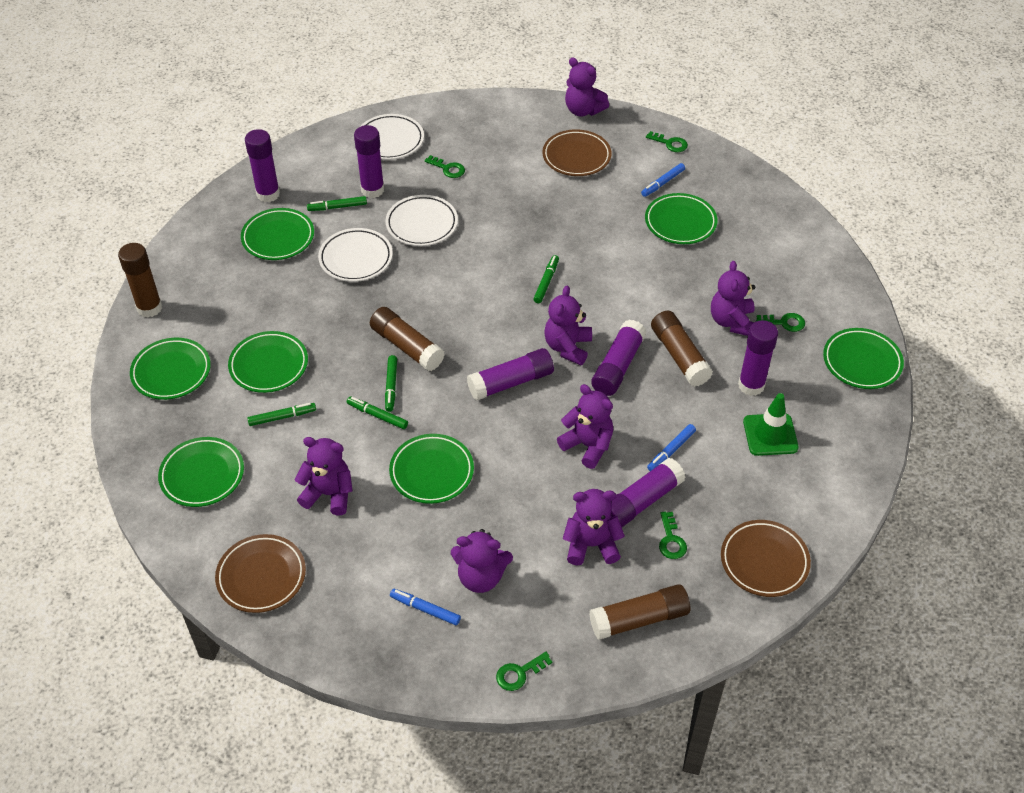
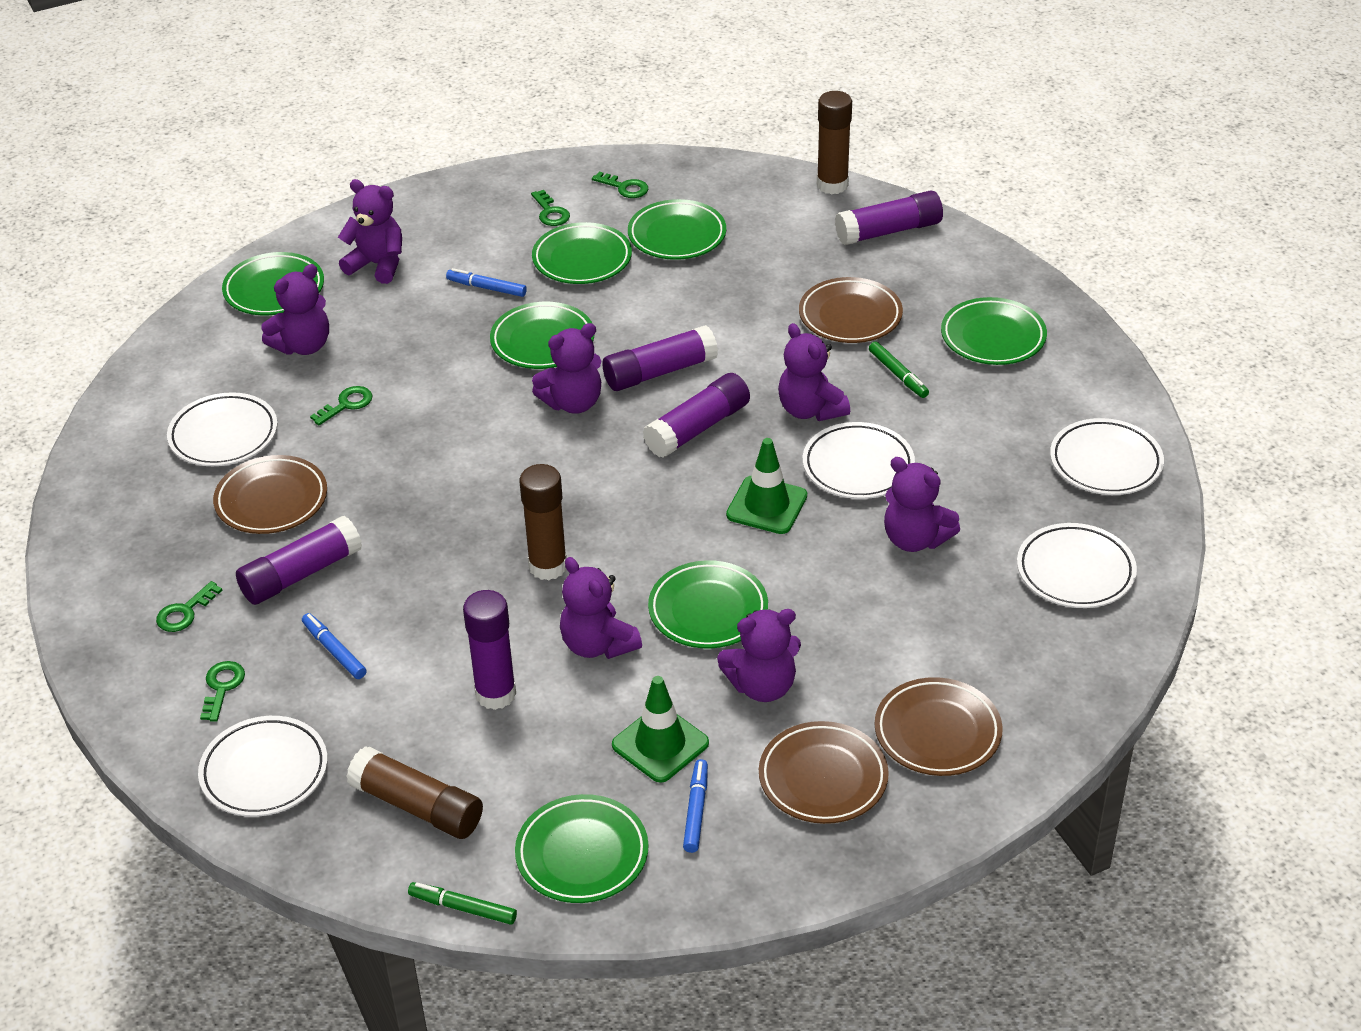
brown glue stick: 4 -> 3
brown plate: 3 -> 4
green marker: 5 -> 2
green traffic cone: 1 -> 2
purple glue stick: 6 -> 5
white plate: 3 -> 5

